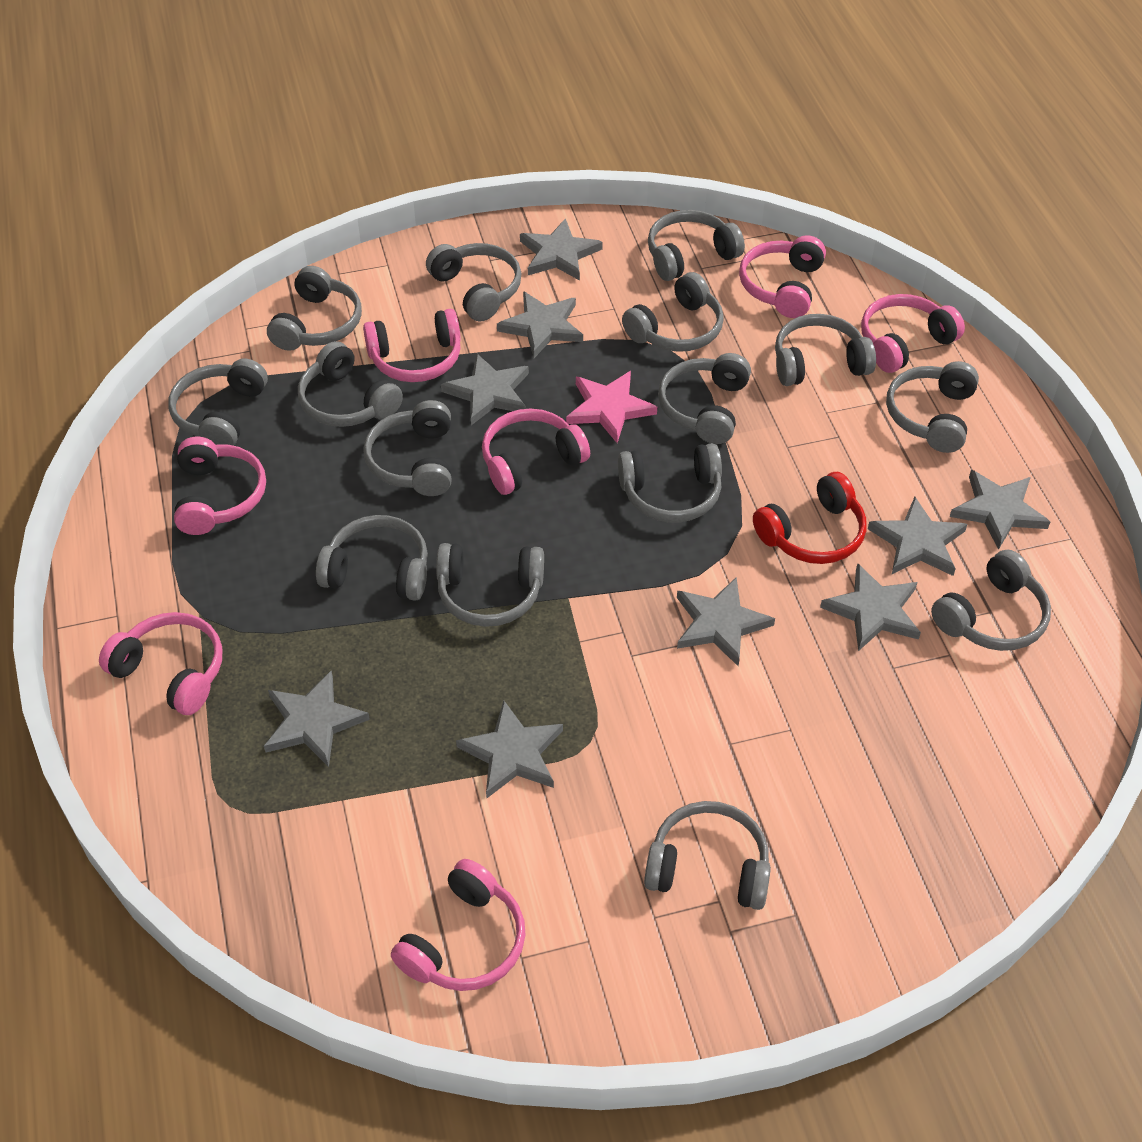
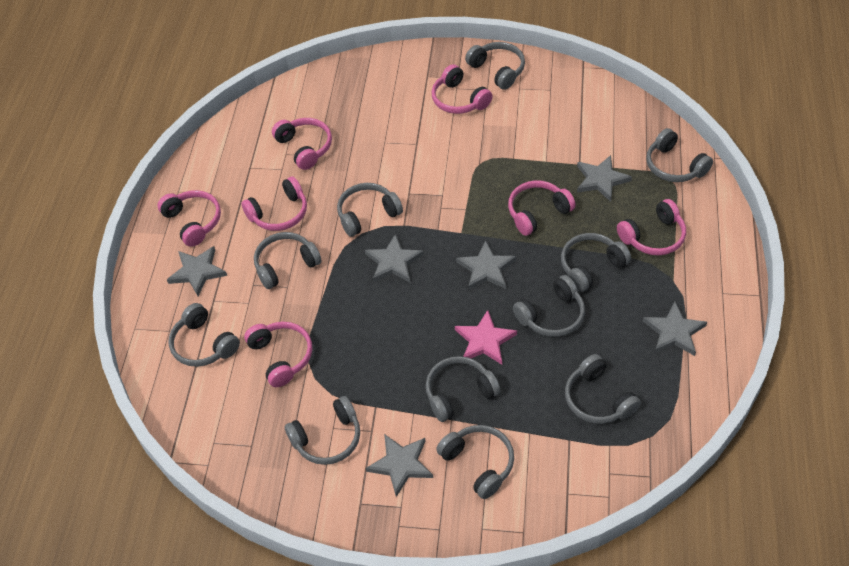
grey headphones: 15 -> 11
grey star: 9 -> 6
red headphones: 1 -> 0

